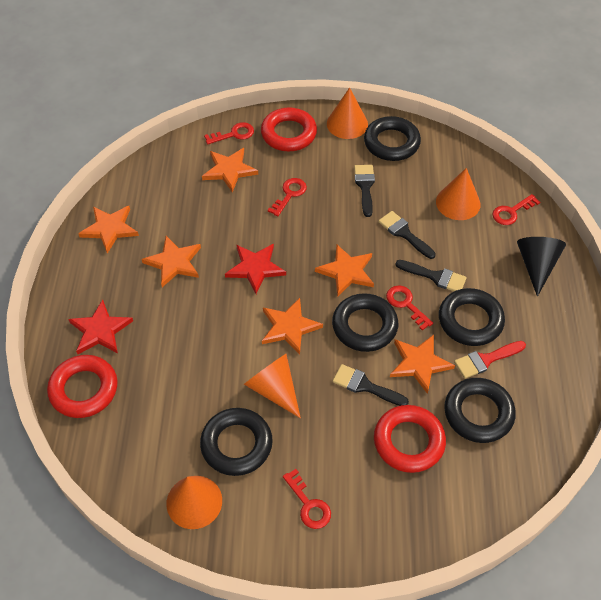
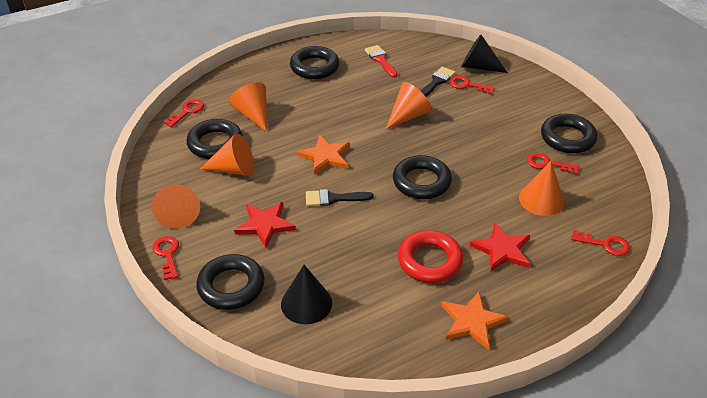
black brush: 4 -> 2
black cone: 1 -> 2
orange cone: 4 -> 5
orange star: 6 -> 2
red ring: 3 -> 1

